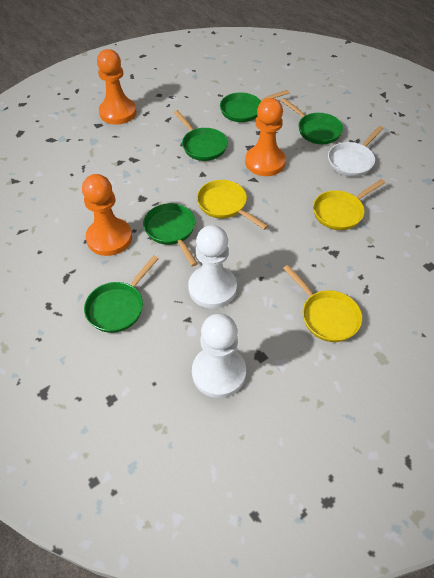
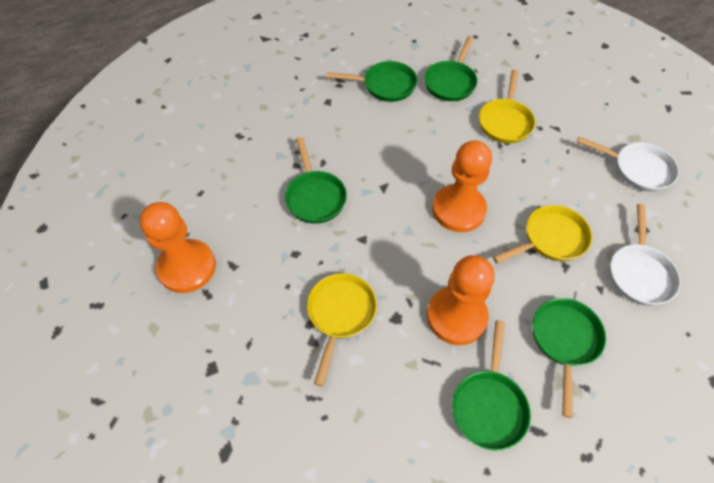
white pan: 1 -> 2
white pawn: 2 -> 0

